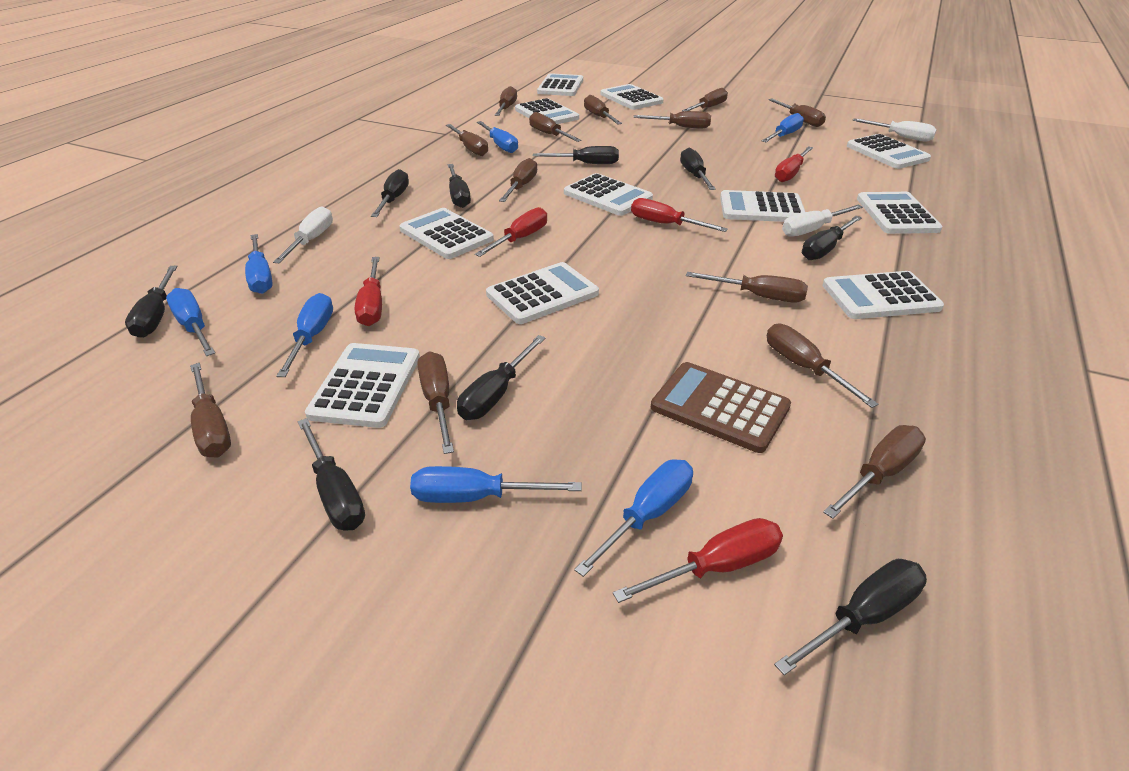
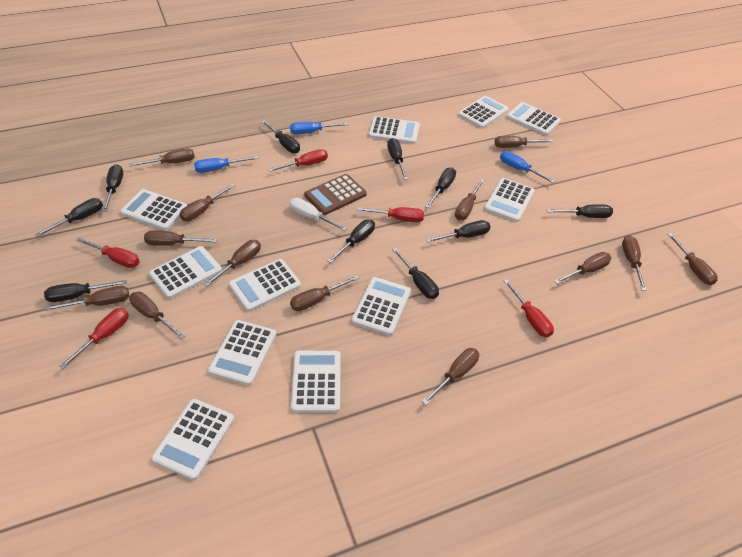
black screwdriver: 9 -> 10
blue screwdriver: 7 -> 3
white screwdriver: 3 -> 1

